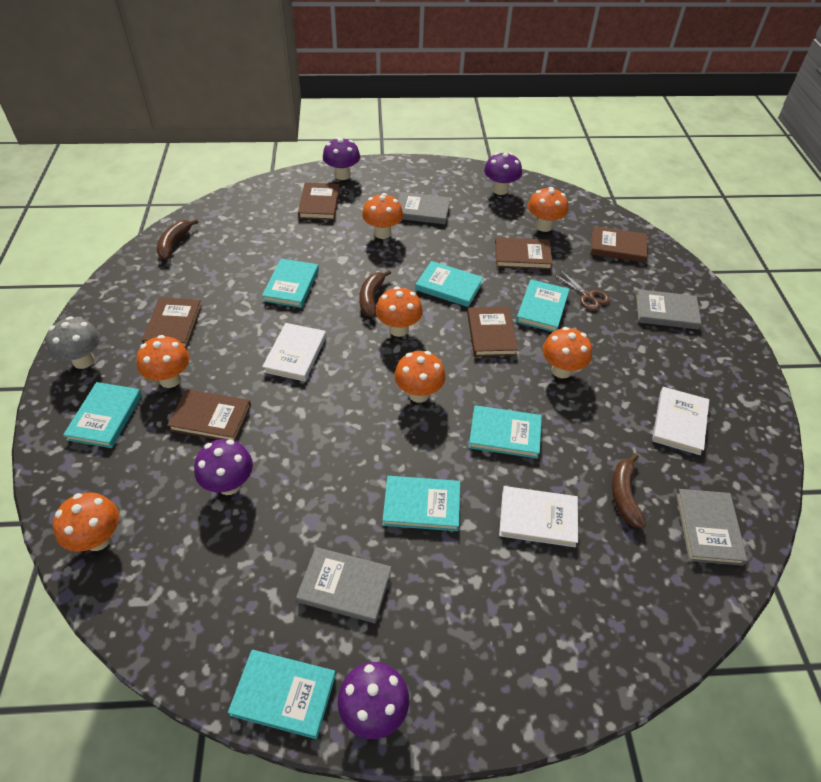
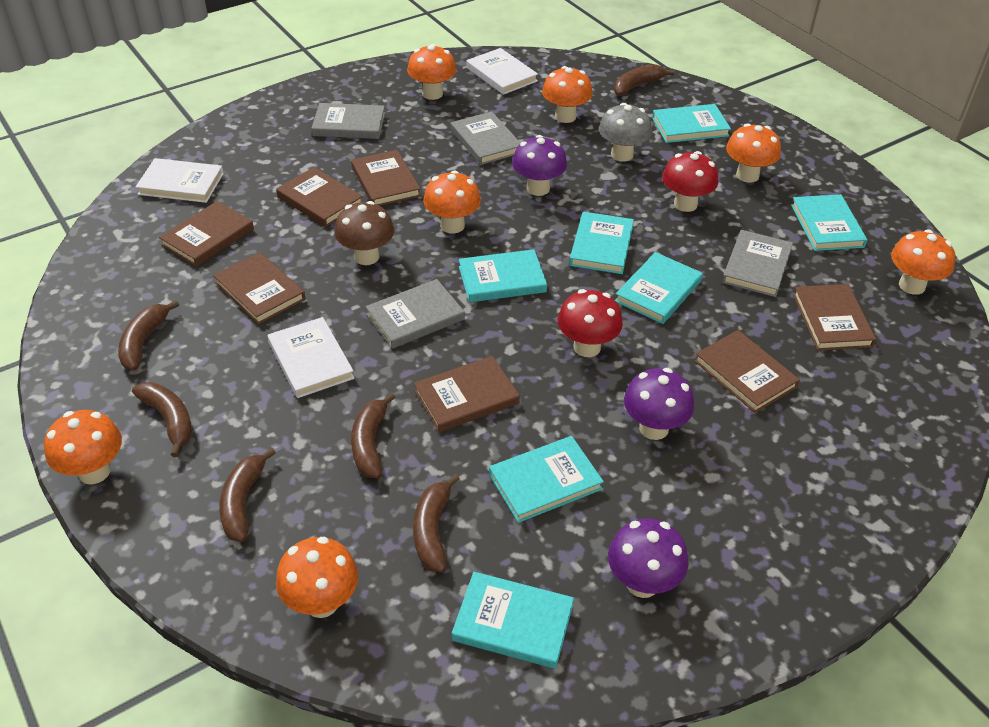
brown banana: 3 -> 6
brown book: 6 -> 7
brown mushroom: 0 -> 1
brown scissors: 1 -> 0
purple mushroom: 4 -> 3
red mushroom: 0 -> 2

